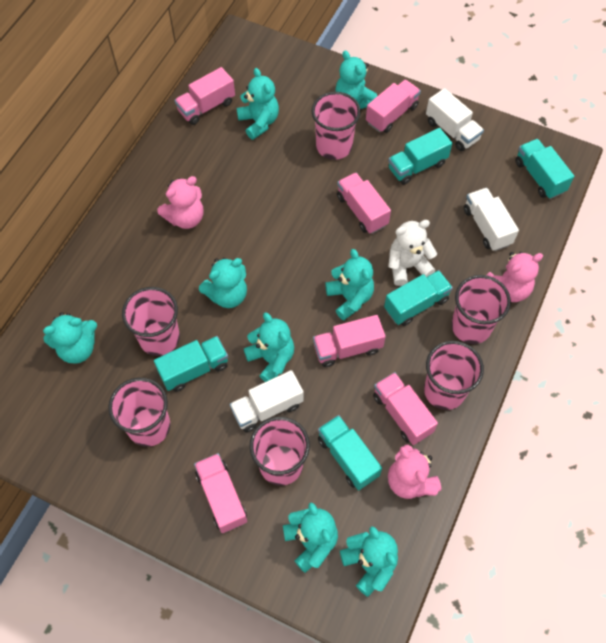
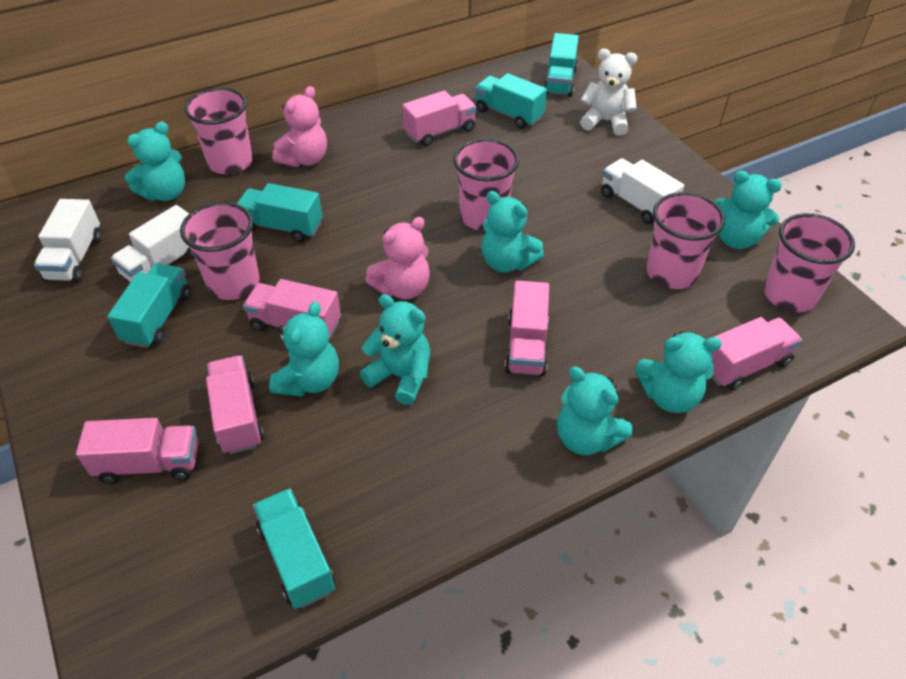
pink cup: 6 -> 5
pink teddy bear: 3 -> 2
turquoise teddy bear: 8 -> 7

